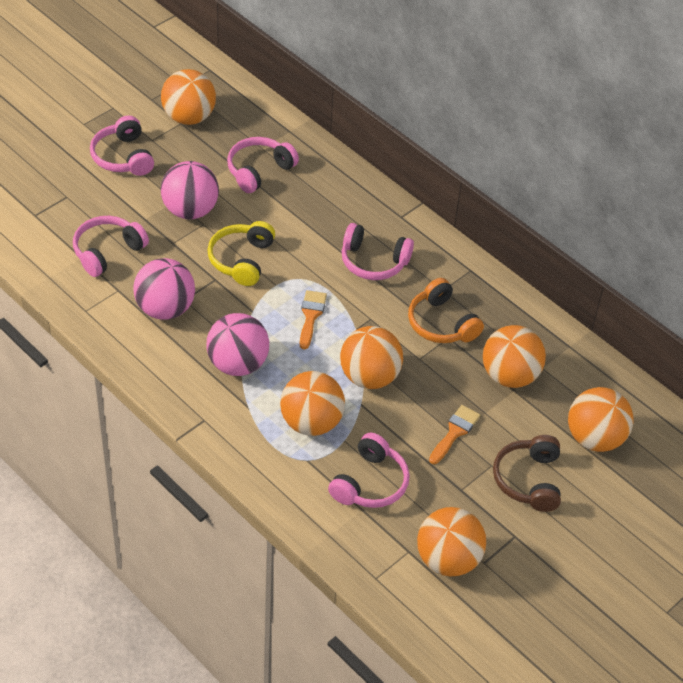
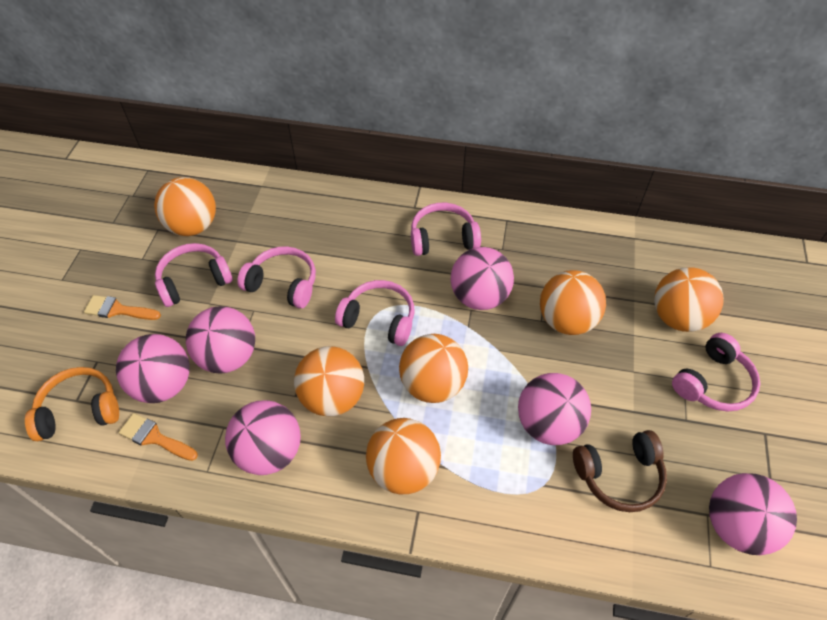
pink ball: 3 -> 6
yellow headphones: 1 -> 0

